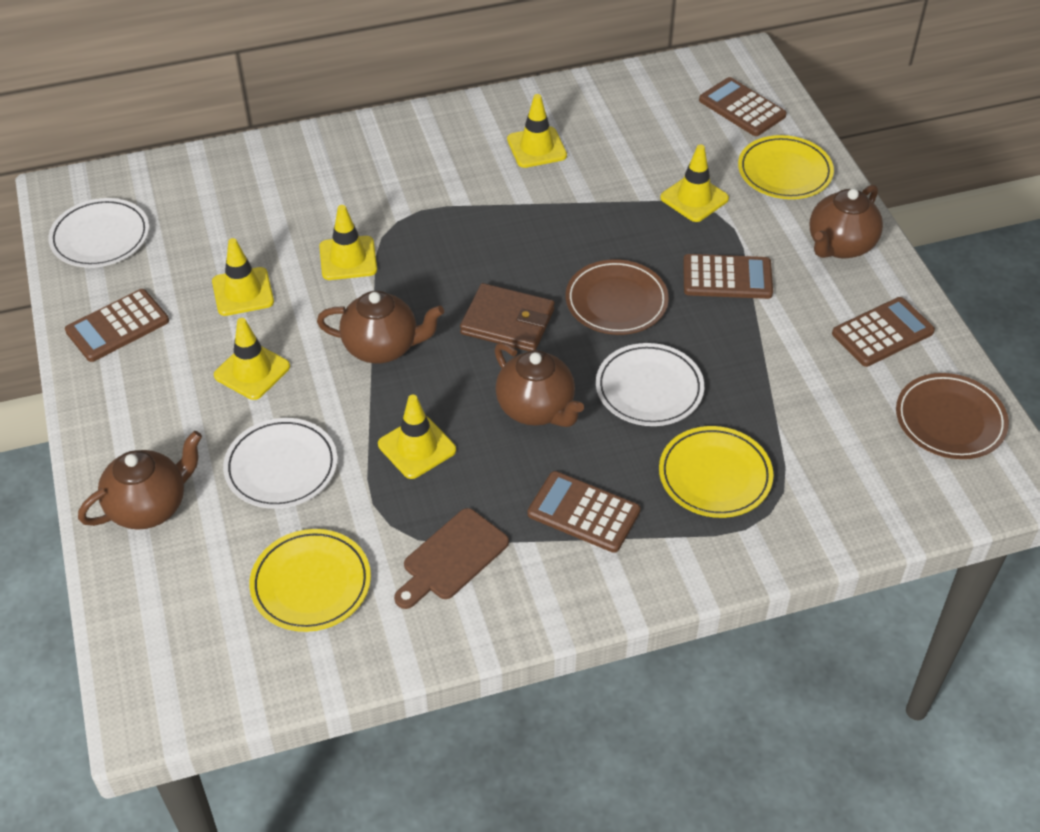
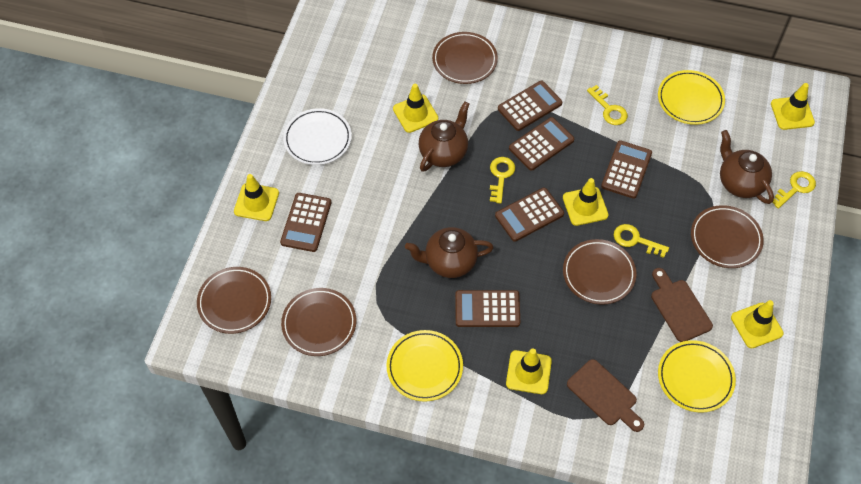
brown calculator: 5 -> 6
brown cutting board: 1 -> 2
brown plate: 2 -> 5
brown teapot: 4 -> 3
brown wallet: 1 -> 0
white plate: 3 -> 1
yellow key: 0 -> 4

